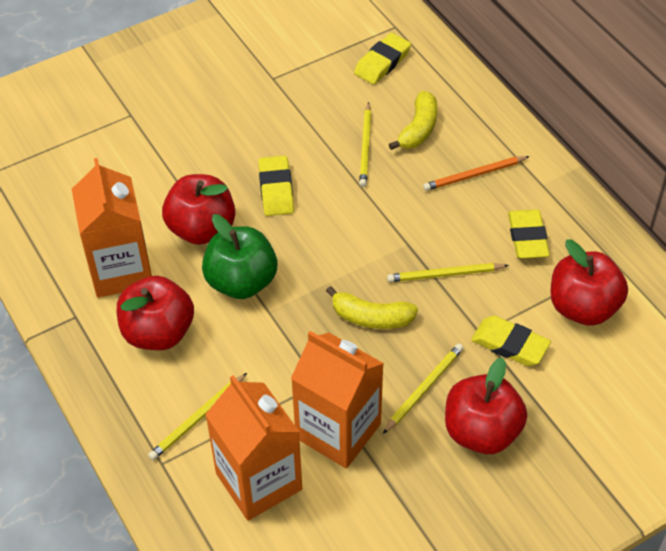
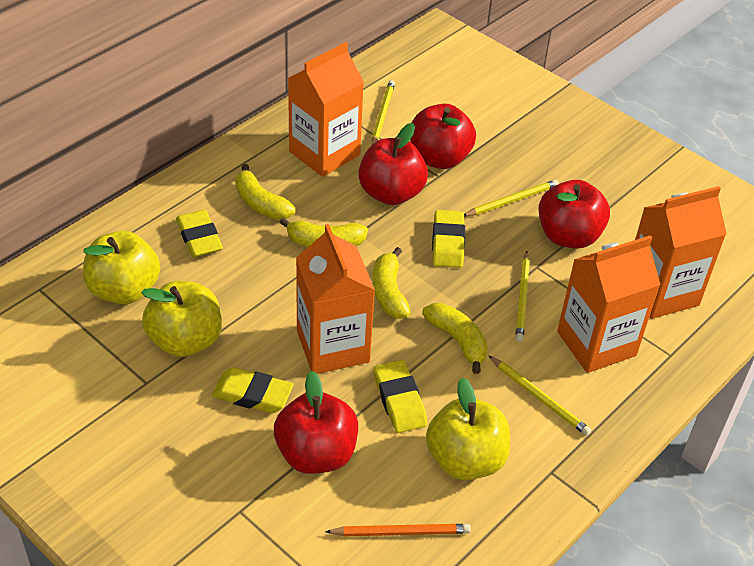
green apple: 1 -> 0
orange carton: 3 -> 4
yellow apple: 0 -> 3
yellow banana: 2 -> 4

